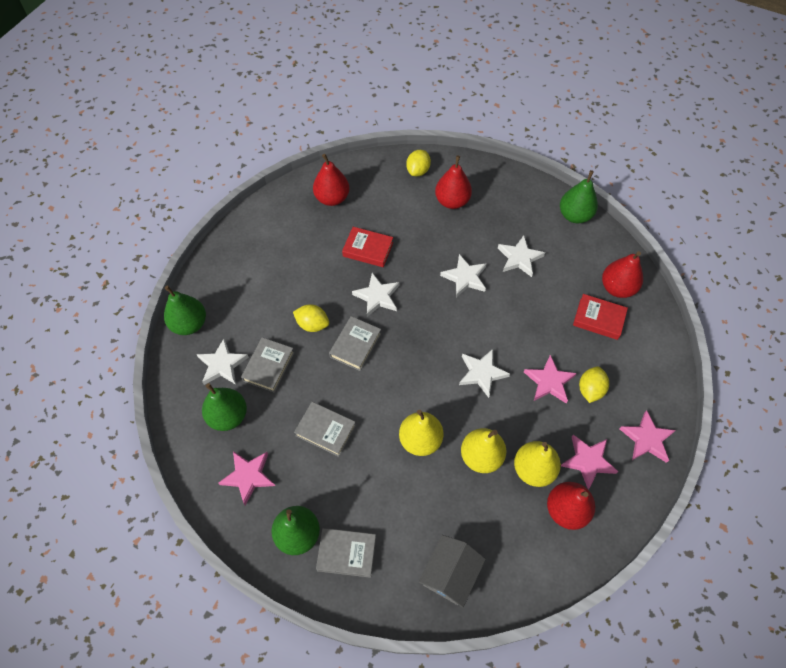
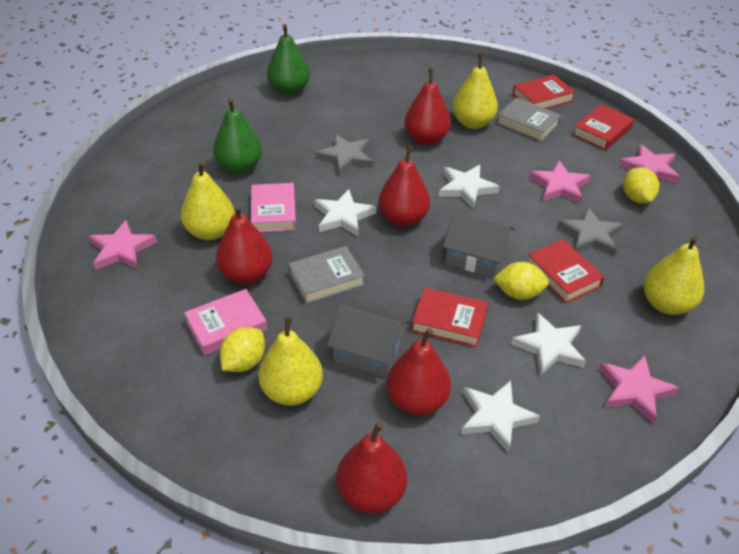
green pear: 4 -> 2
grey book: 4 -> 2
grey house: 1 -> 2
grey star: 0 -> 2
pink book: 0 -> 2
red book: 2 -> 4
red pear: 4 -> 5
white star: 5 -> 4
yellow pear: 3 -> 4

